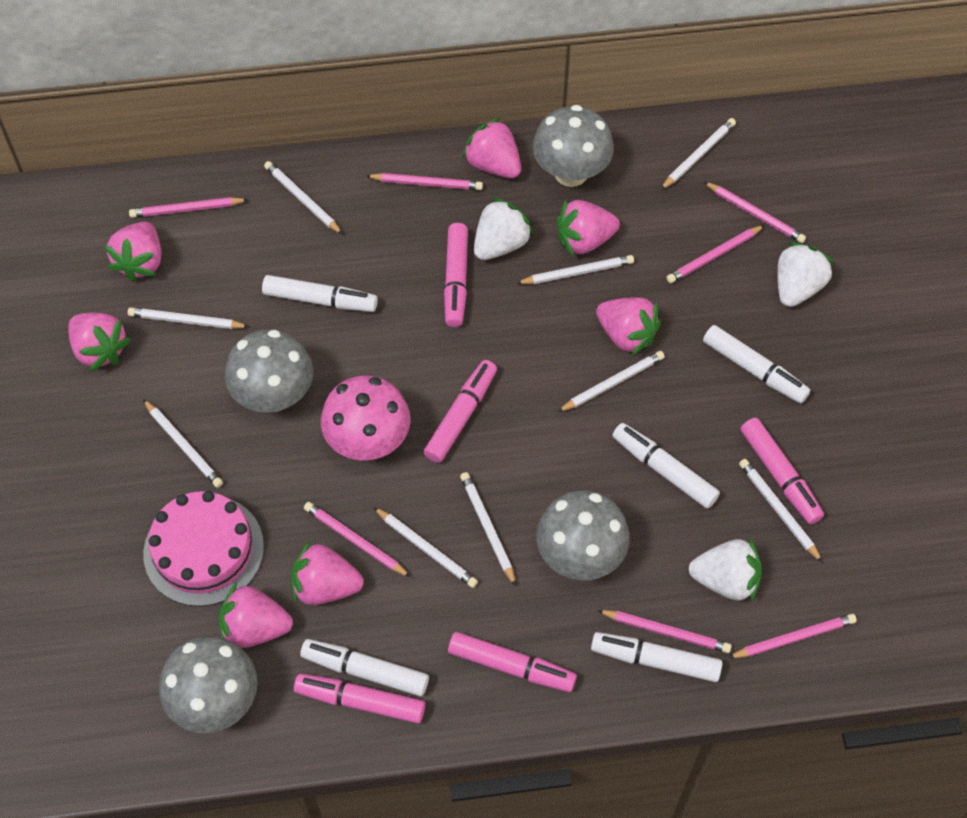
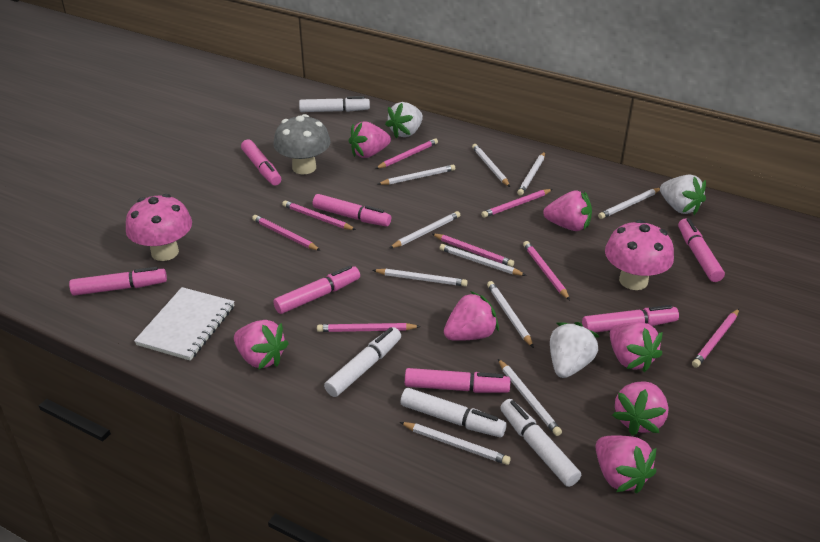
grey mushroom: 4 -> 1
pink cake: 1 -> 0
pink marker: 5 -> 7
pink mushroom: 1 -> 2
pink pencil: 7 -> 8
white marker: 5 -> 4
white notebook: 0 -> 1
white pencil: 9 -> 10

